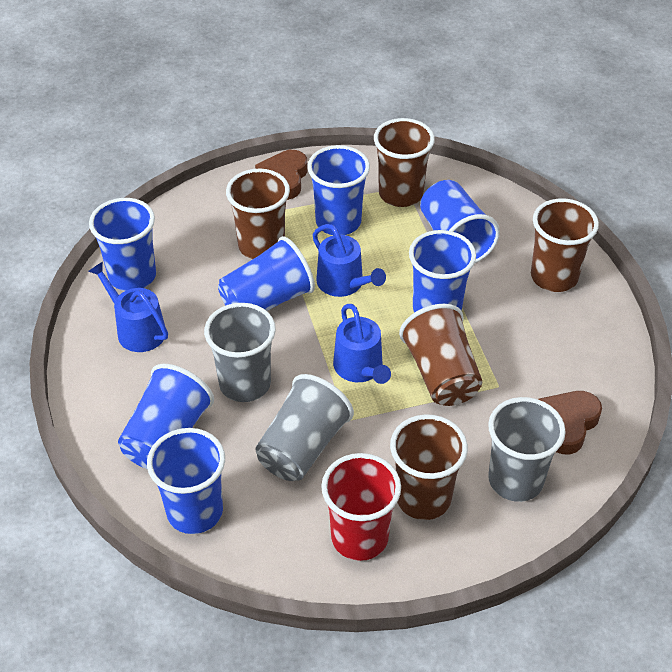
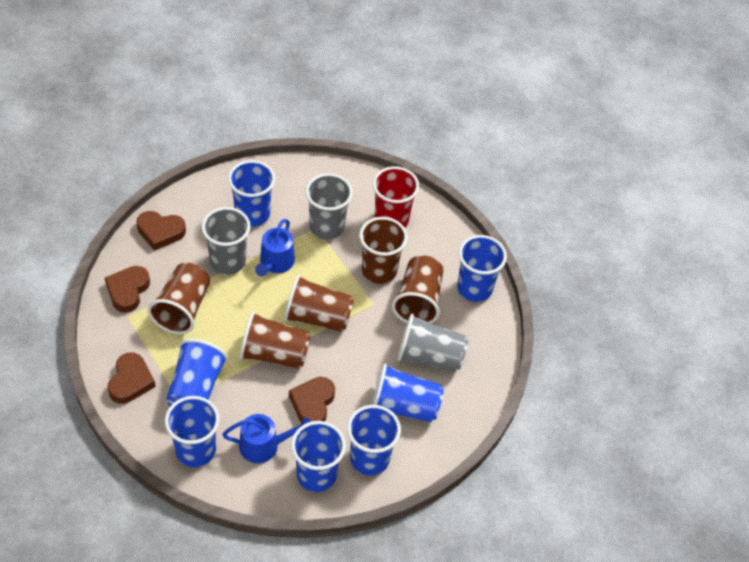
blue watering can: 3 -> 2
brown heart: 2 -> 4

